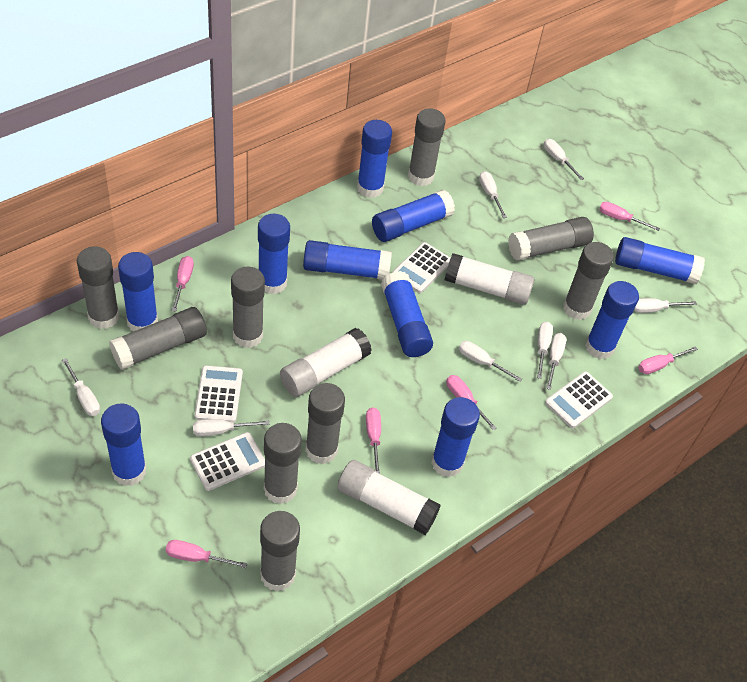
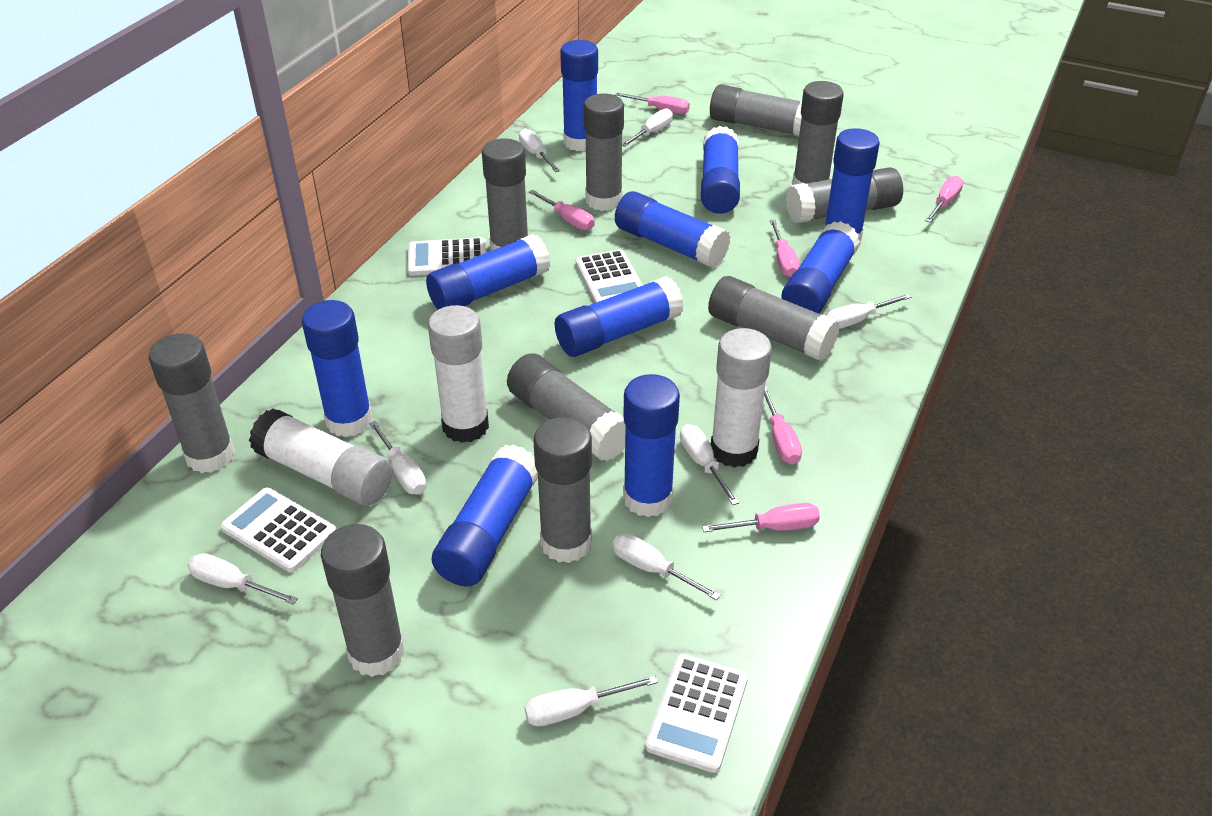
grey glue stick: 9 -> 10

